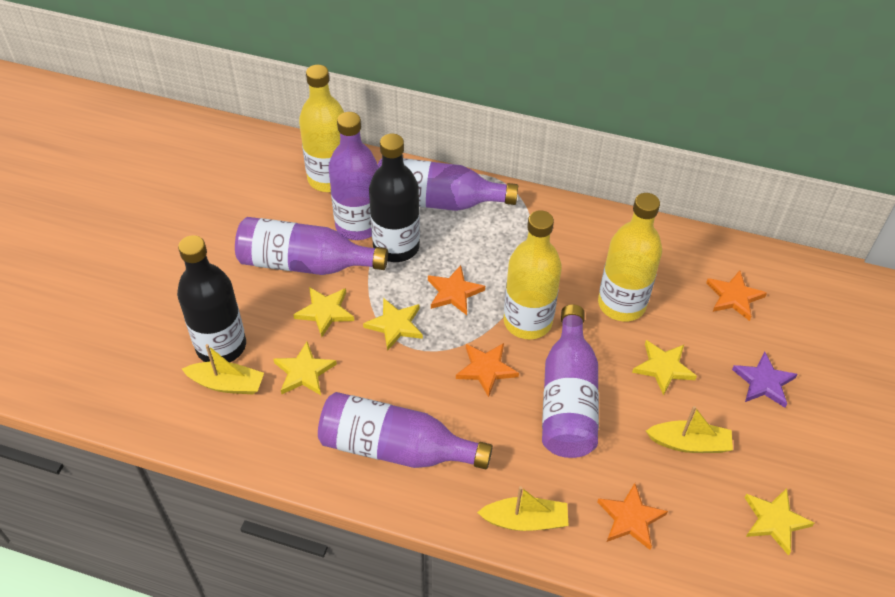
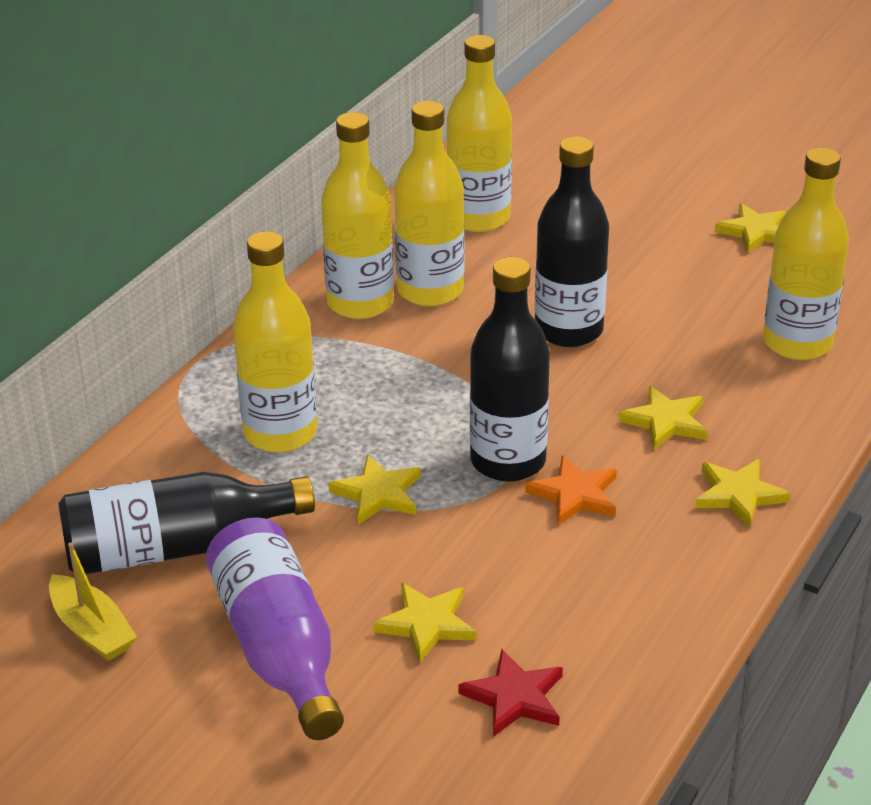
black bottle: 2 -> 3
orange star: 4 -> 1
purple bottle: 5 -> 1
purple star: 1 -> 0
red star: 0 -> 1
yellow boat: 3 -> 1
yellow bottle: 3 -> 5

